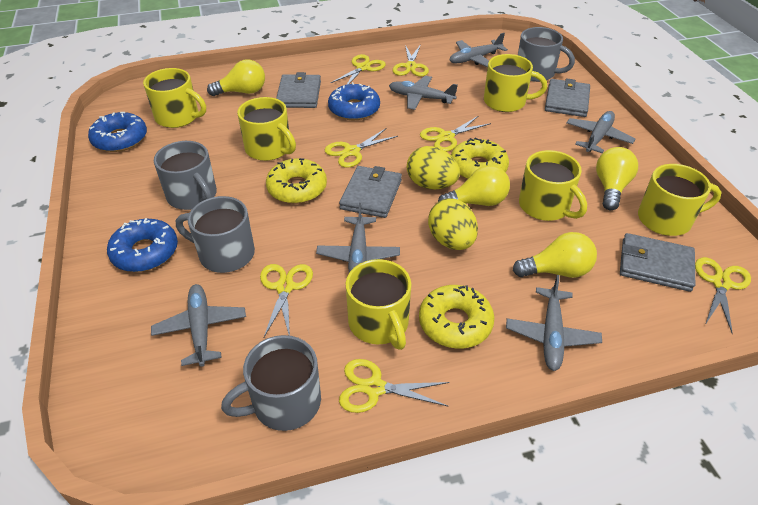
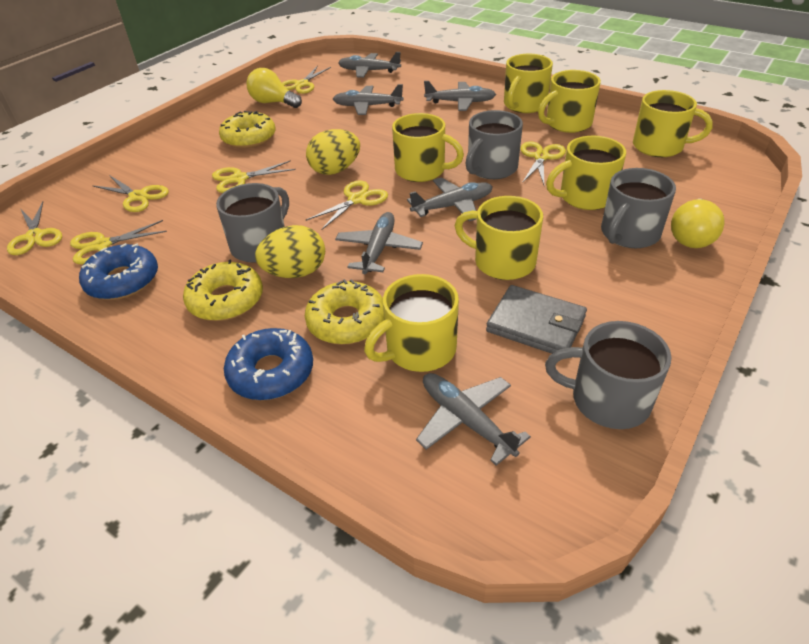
blue donut: 3 -> 2
grey wallet: 4 -> 1
yellow light bulb: 4 -> 2
yellow mug: 6 -> 7

